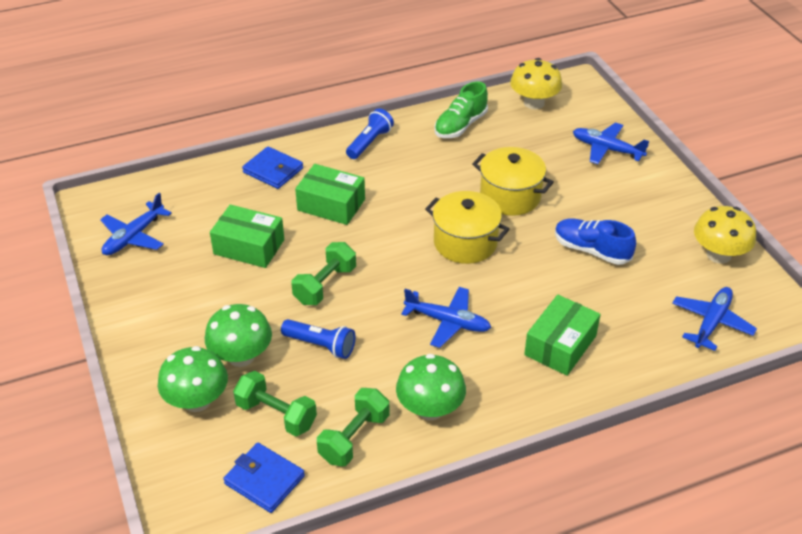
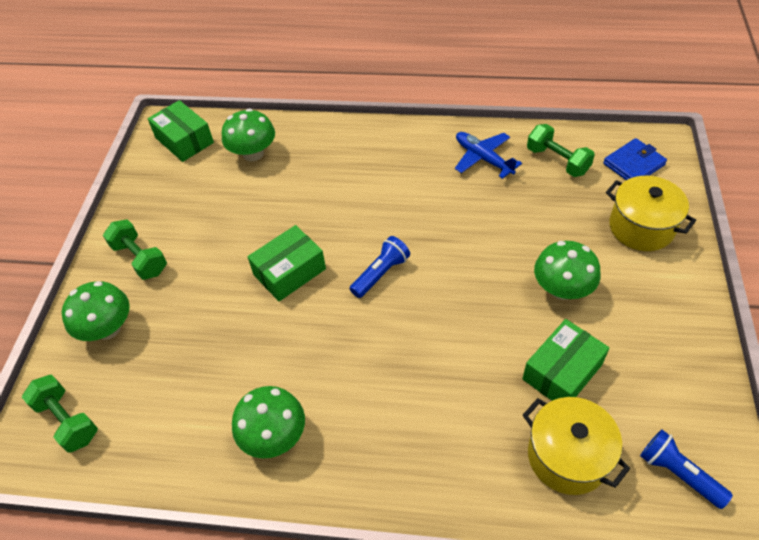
blue plane: 4 -> 1
blue shoe: 1 -> 0
blue wallet: 2 -> 1
green mushroom: 3 -> 4
green shoe: 1 -> 0
yellow mushroom: 2 -> 0

